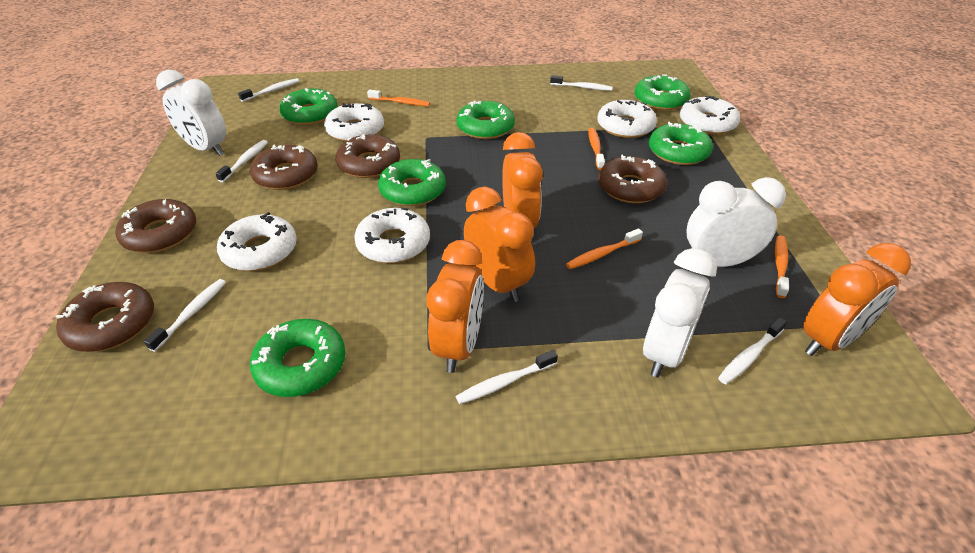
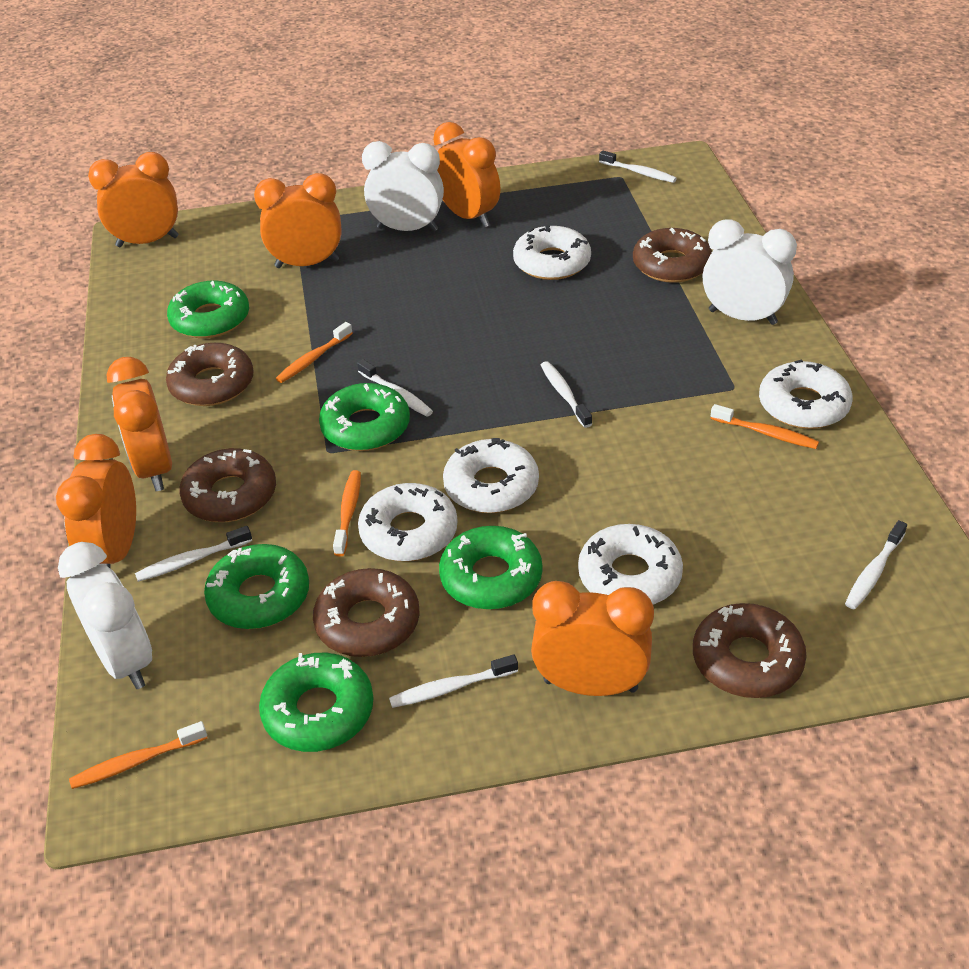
green donut: 6 -> 5
orange clock: 4 -> 6

